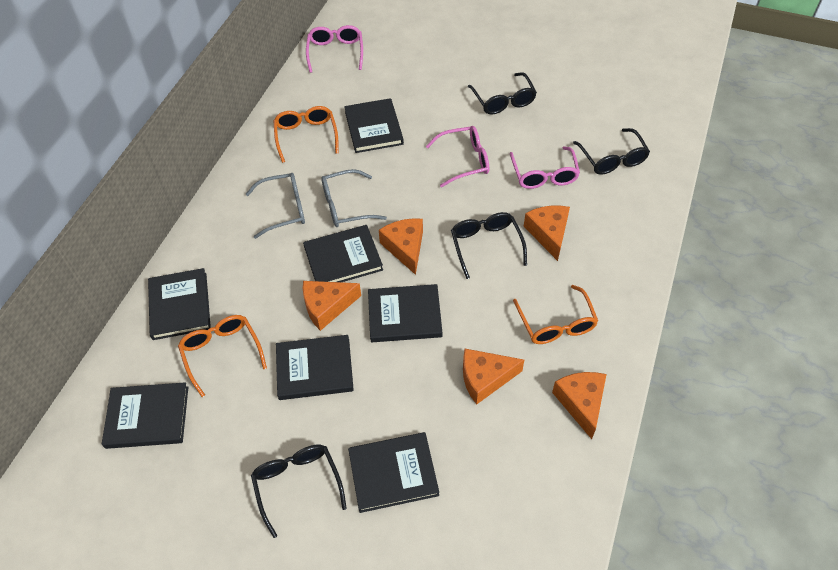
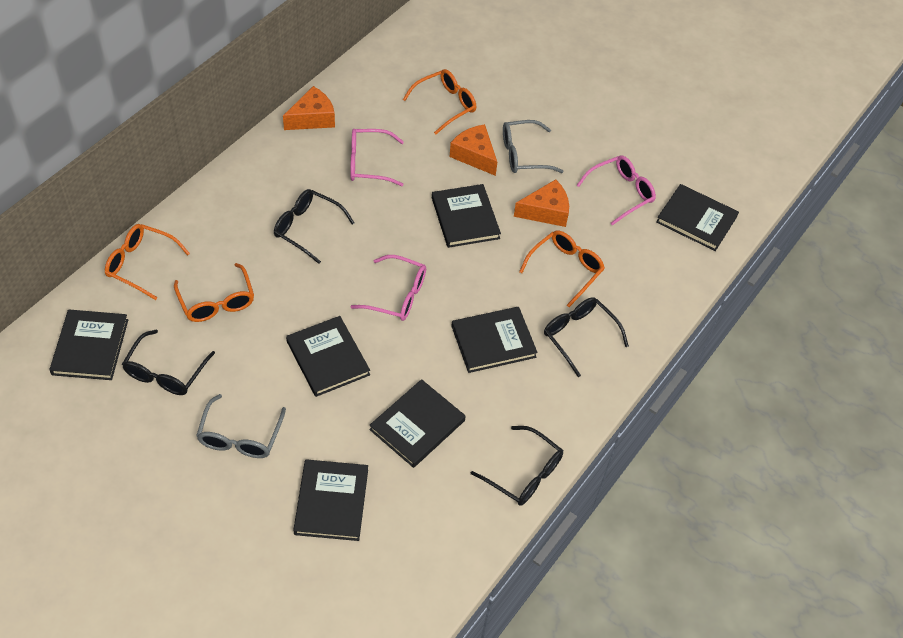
orange cheese: 5 -> 3
orange glasses: 3 -> 4

